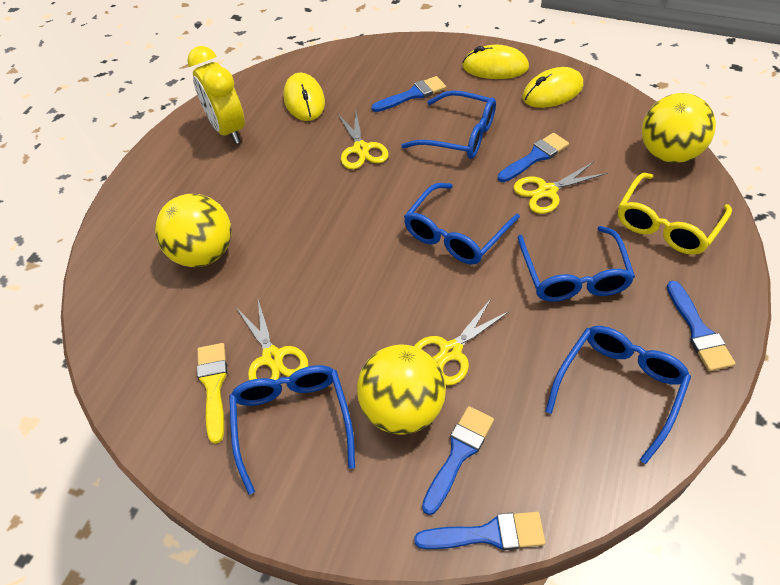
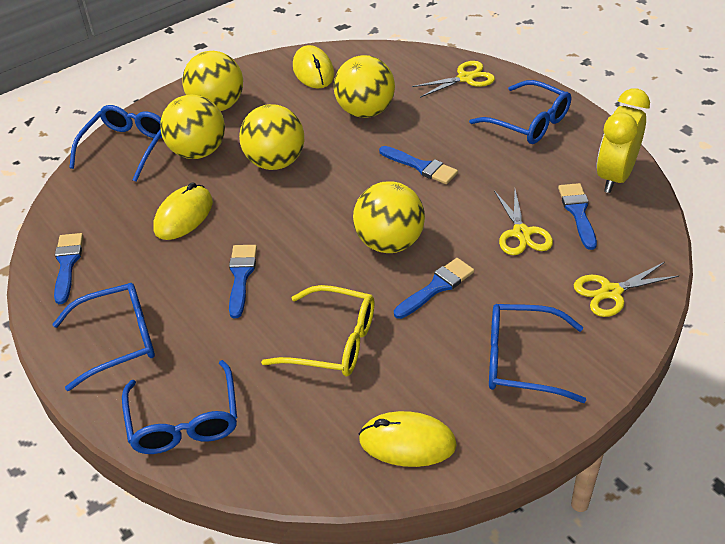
yellow ball: 3 -> 5
yellow brush: 1 -> 0
yellow scissors: 4 -> 3

